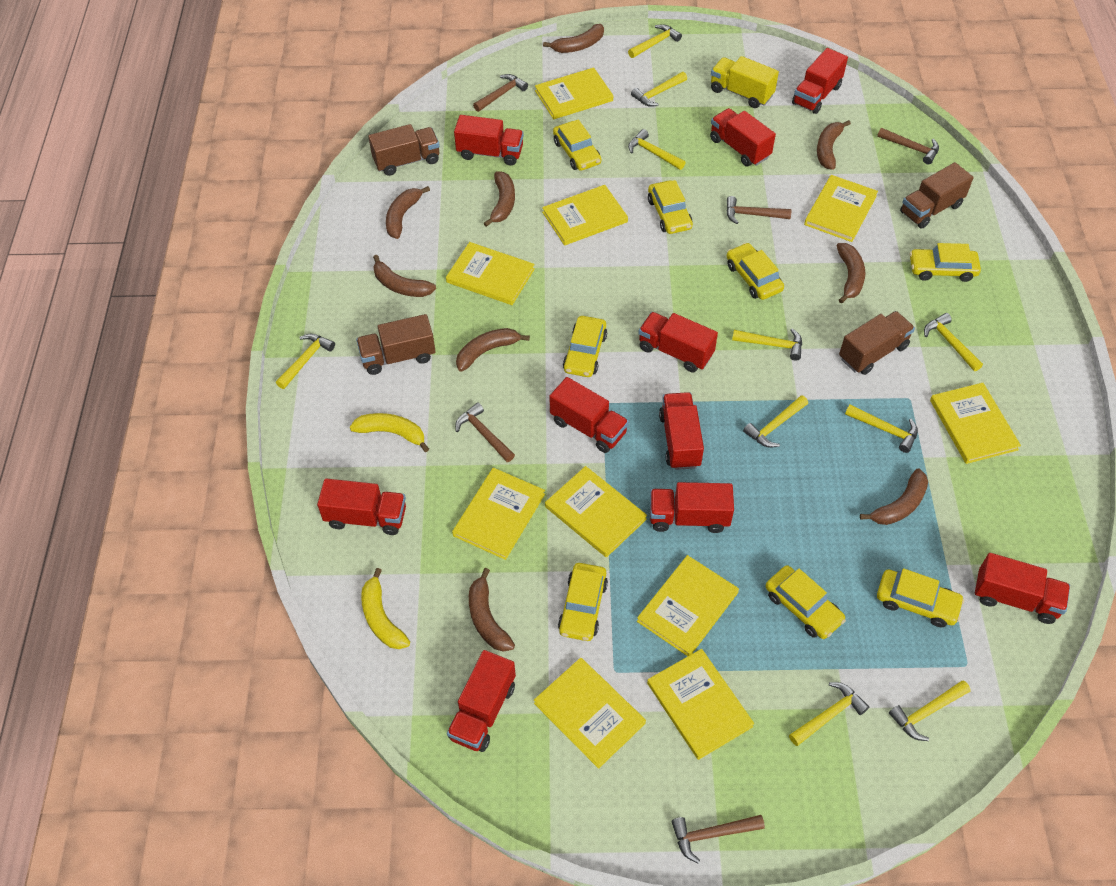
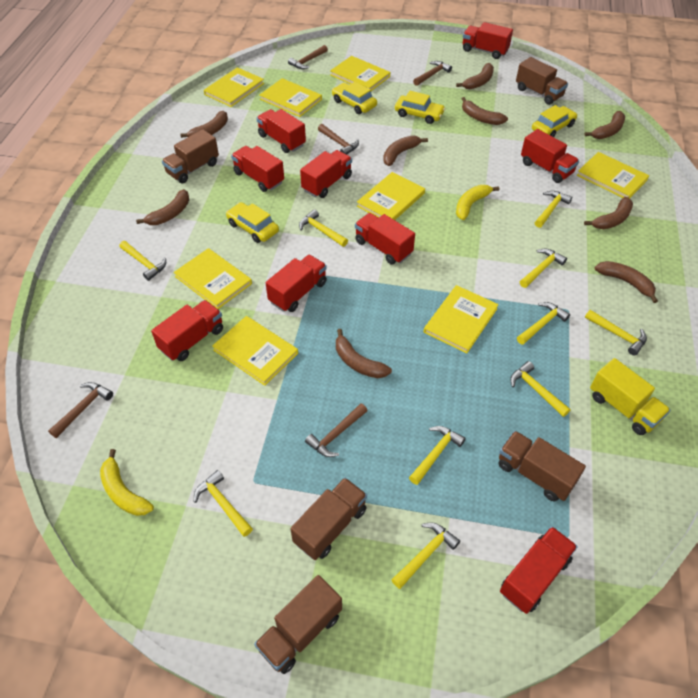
brown truck: 4 -> 5
red truck: 10 -> 9
yellow book: 10 -> 8
yellow car: 8 -> 4

